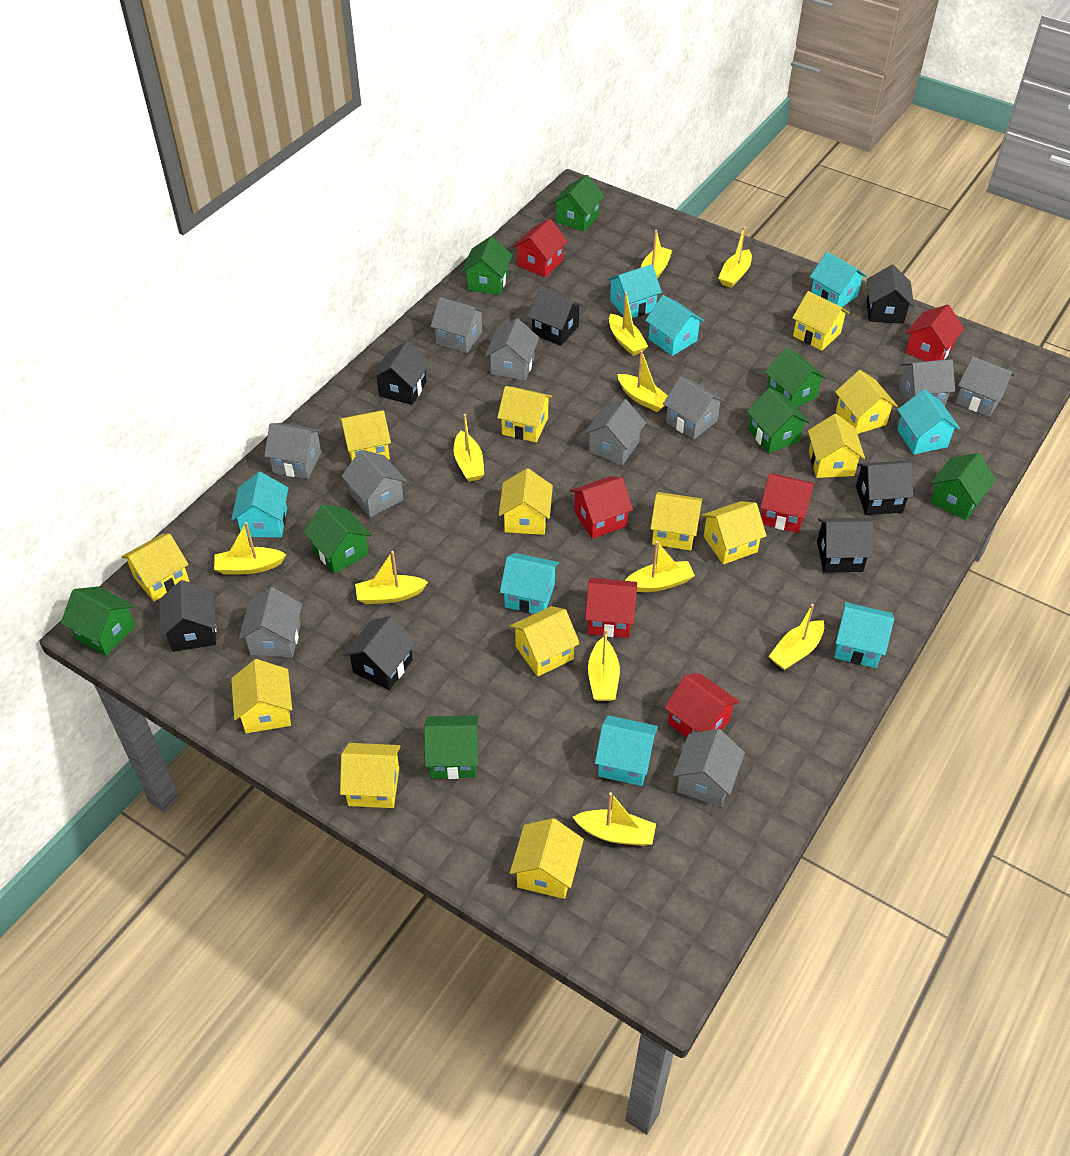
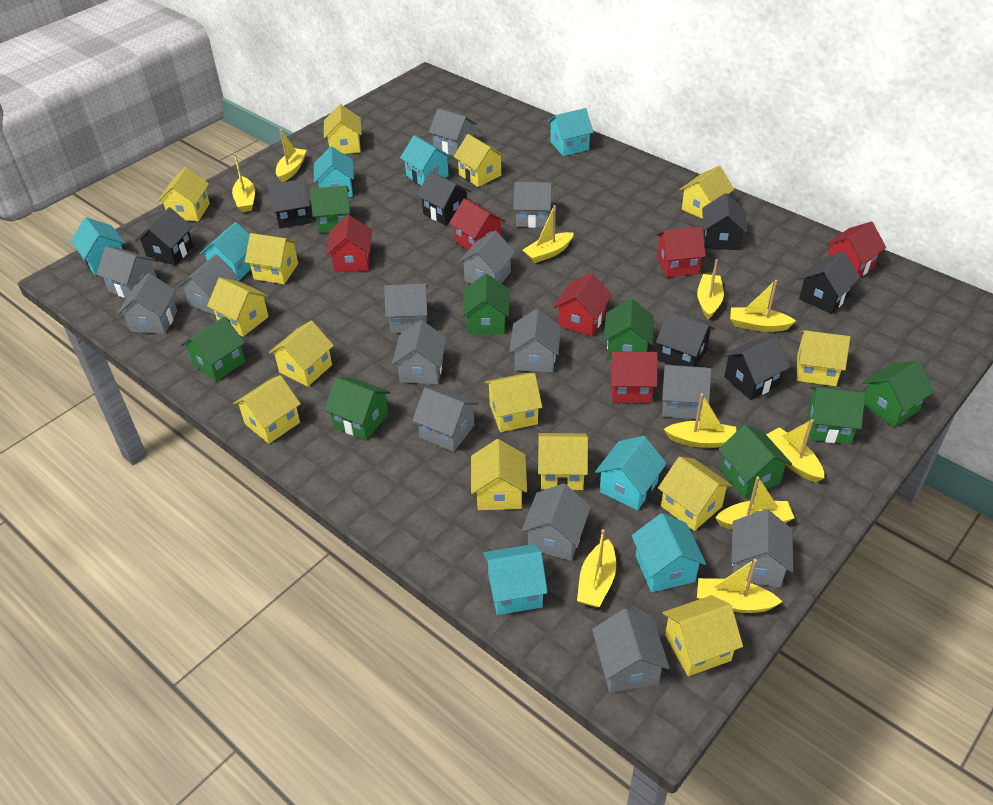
grey house: 10 -> 14
yellow boat: 11 -> 10
yellow house: 13 -> 14

